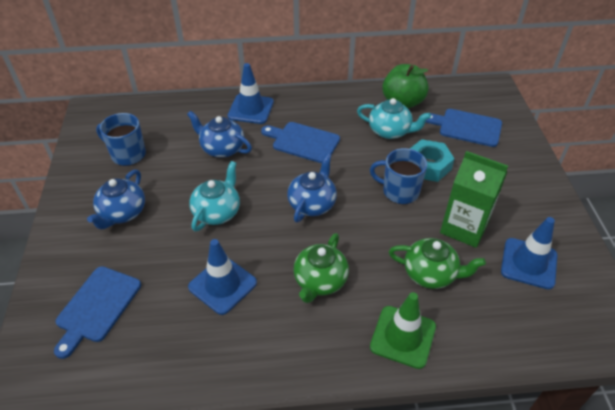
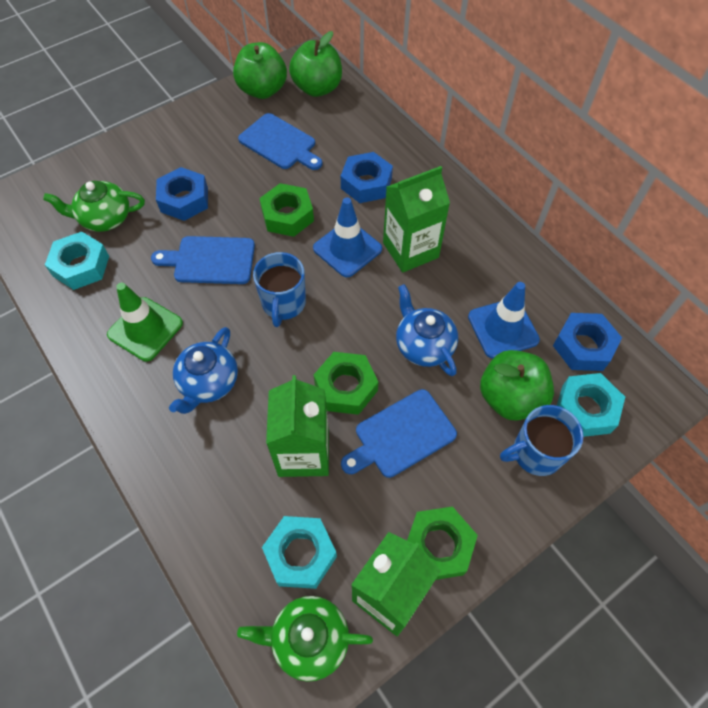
blue nut: 0 -> 3
blue teapot: 3 -> 2
blue traffic cone: 3 -> 2
green apple: 1 -> 3
green carton: 1 -> 3
green nut: 0 -> 3
turquoise nut: 1 -> 3
turquoise teapot: 2 -> 0

